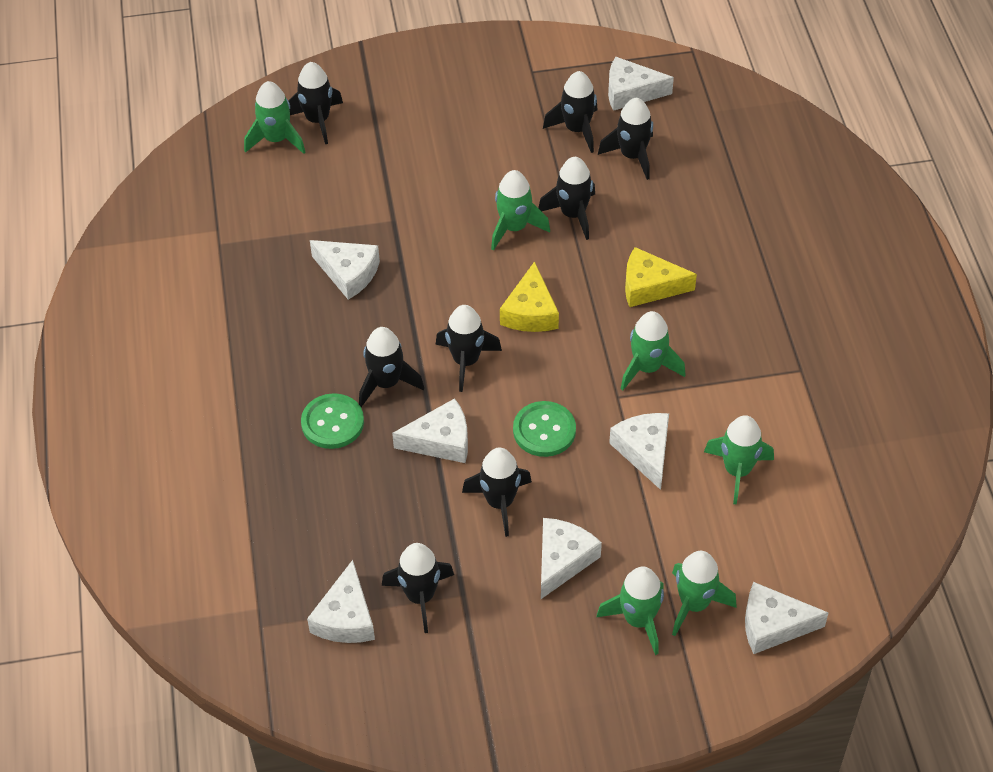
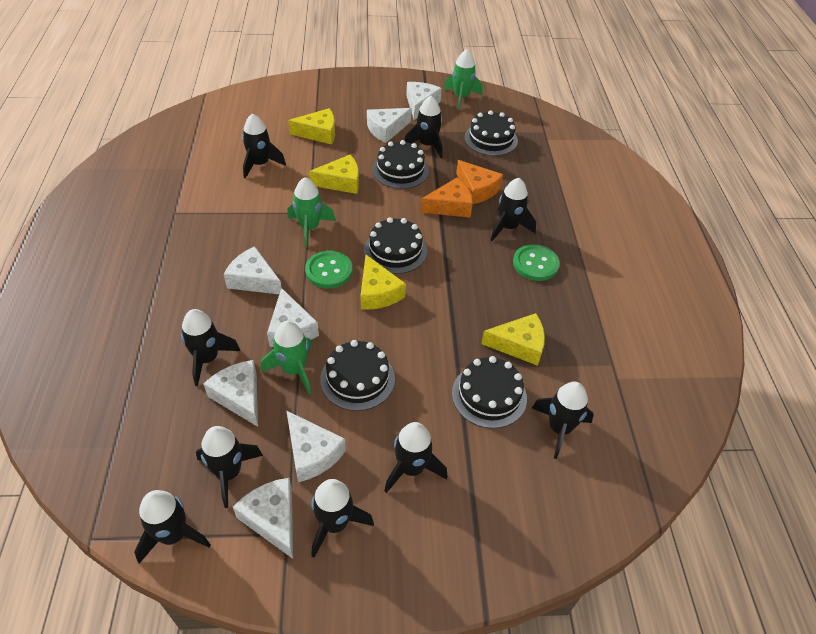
black cake: 0 -> 5
black rocket: 8 -> 9
green rocket: 6 -> 3
orange cheese: 0 -> 2
yellow cheese: 2 -> 4

